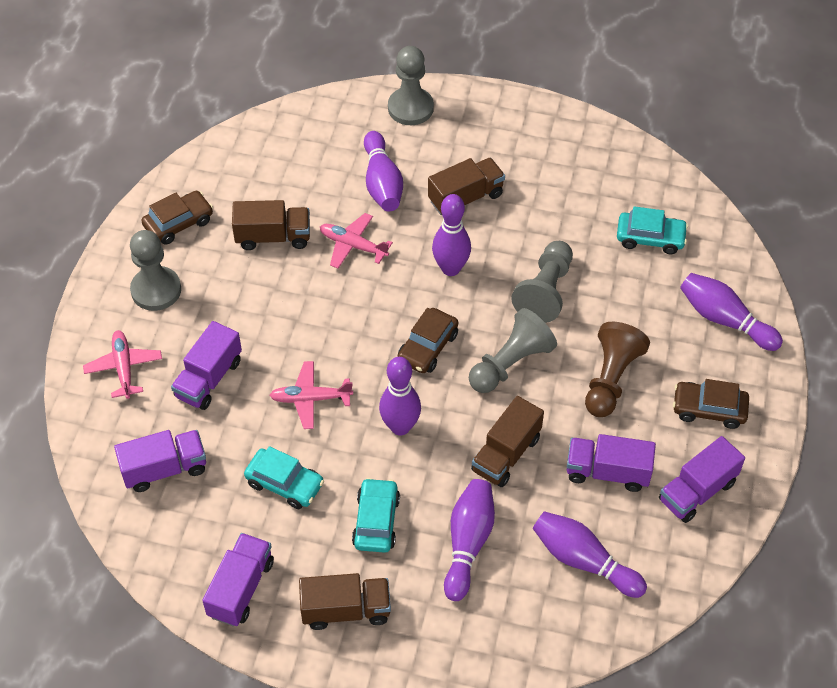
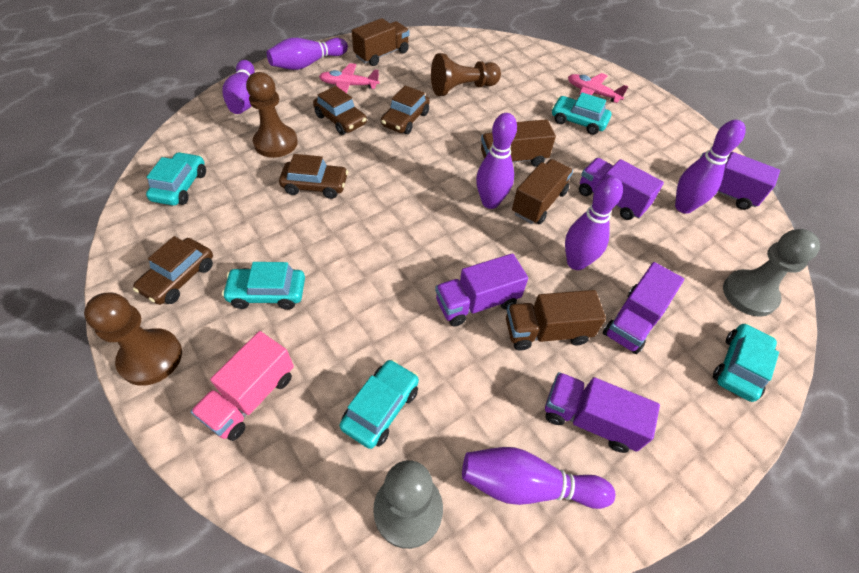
brown car: 3 -> 4
brown pawn: 1 -> 3
grey pawn: 4 -> 2
pink plane: 3 -> 2
pink truck: 0 -> 1
turquoise car: 3 -> 5

